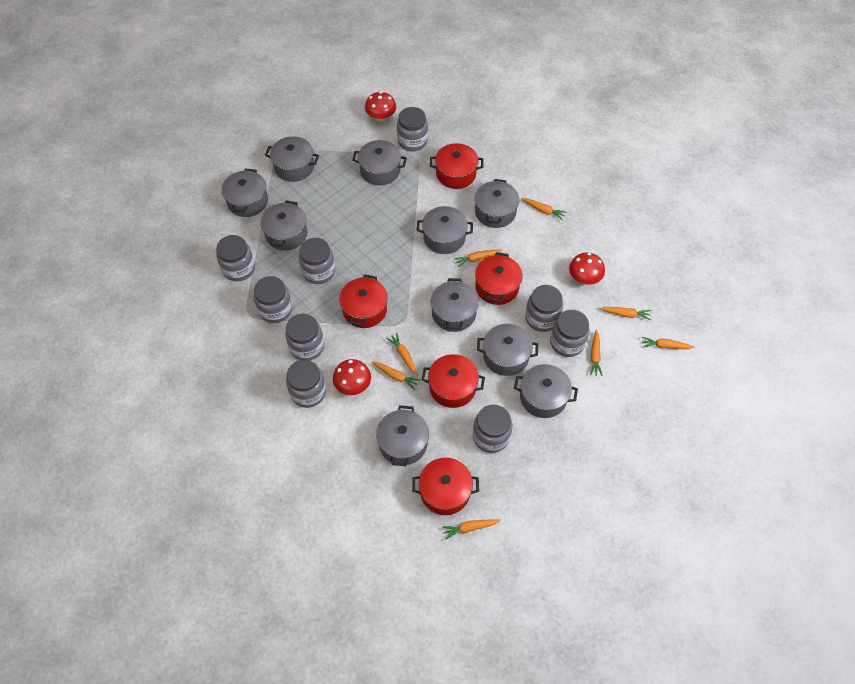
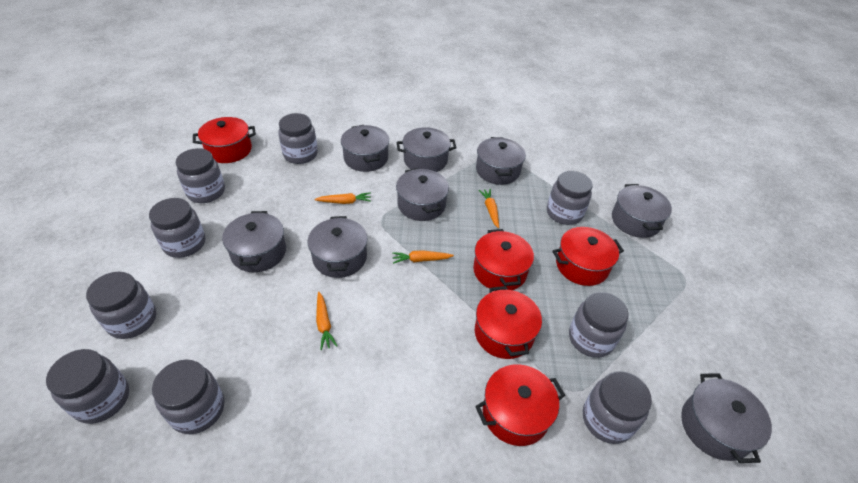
grey pot: 10 -> 8
orange carrot: 8 -> 4
red mushroom: 3 -> 0

